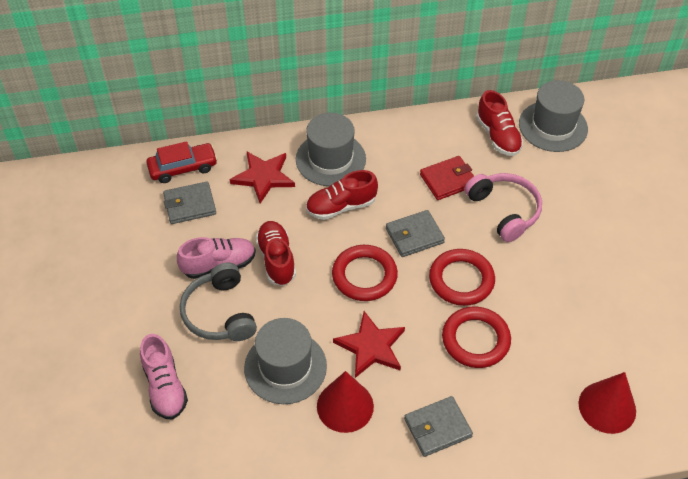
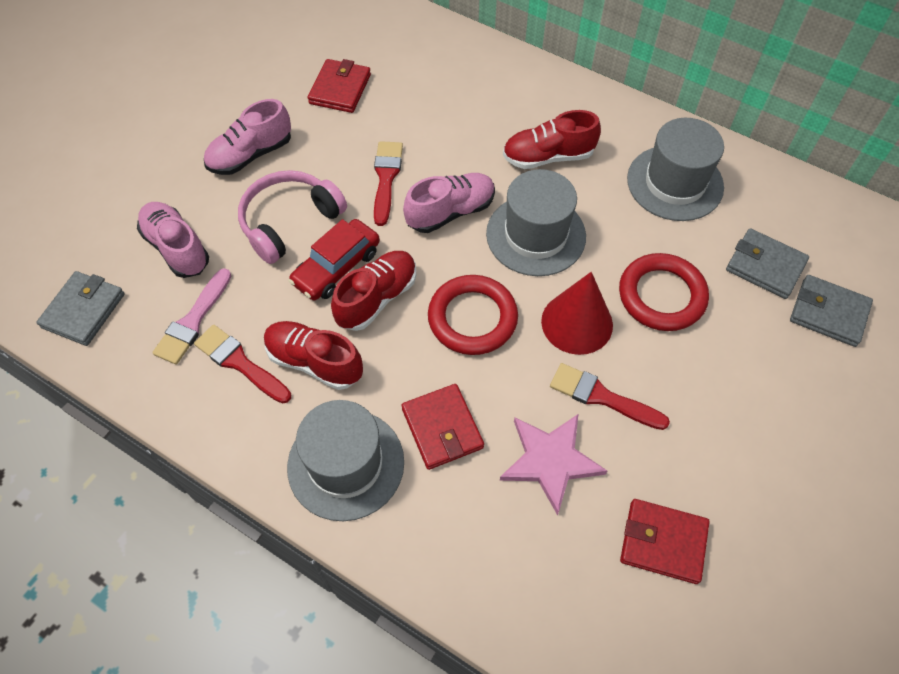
grey headphones: 1 -> 0
pink brush: 0 -> 1
pink shoe: 2 -> 3
pink star: 0 -> 1
red brush: 0 -> 3
red cone: 2 -> 1
red ring: 3 -> 2
red star: 2 -> 0
red wallet: 1 -> 3

